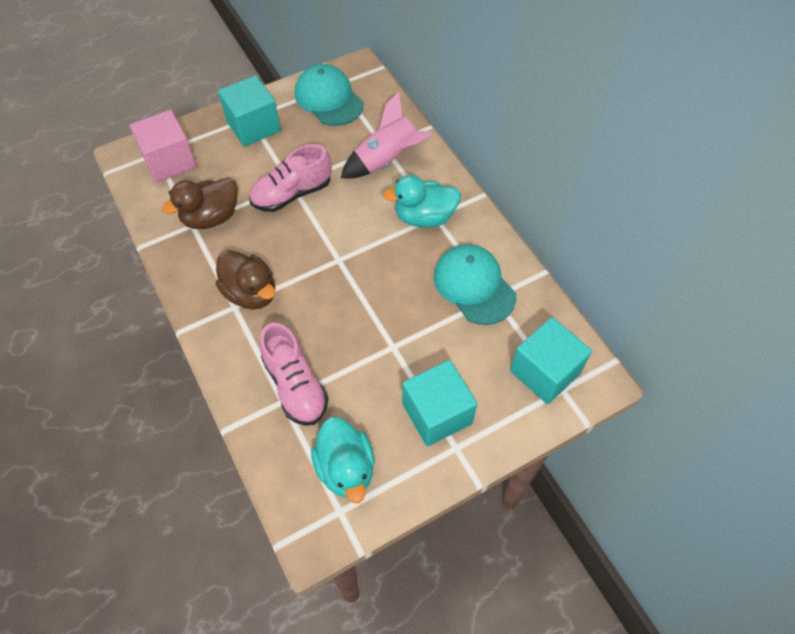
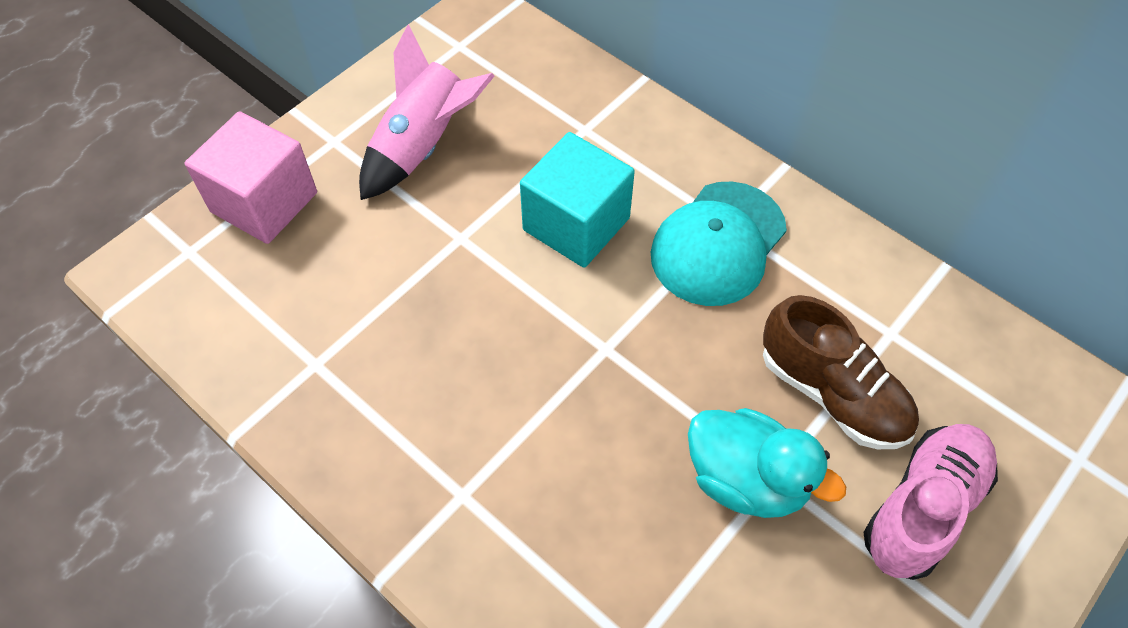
brown duck: 2 -> 0
brown shoe: 0 -> 1
pink shoe: 2 -> 1
turquoise cap: 2 -> 1
turquoise cube: 3 -> 1
turquoise duck: 2 -> 1

